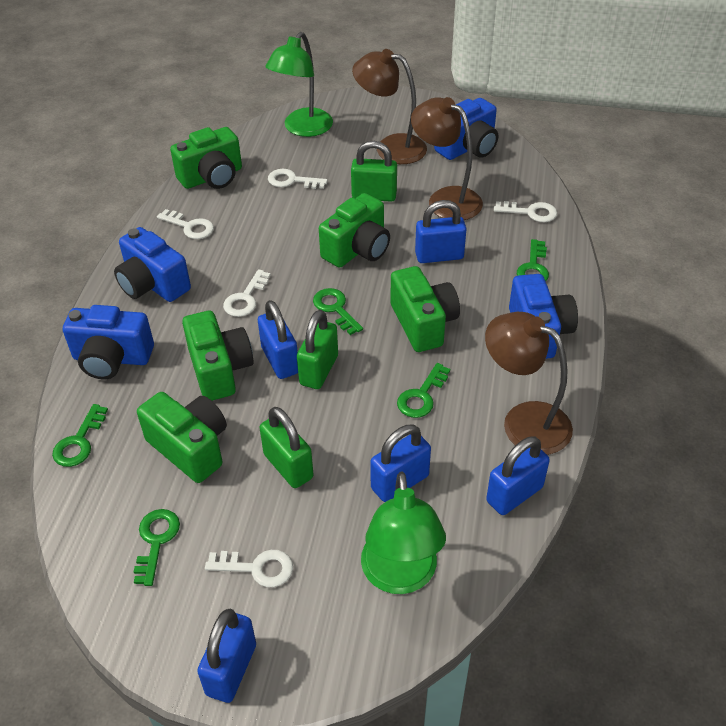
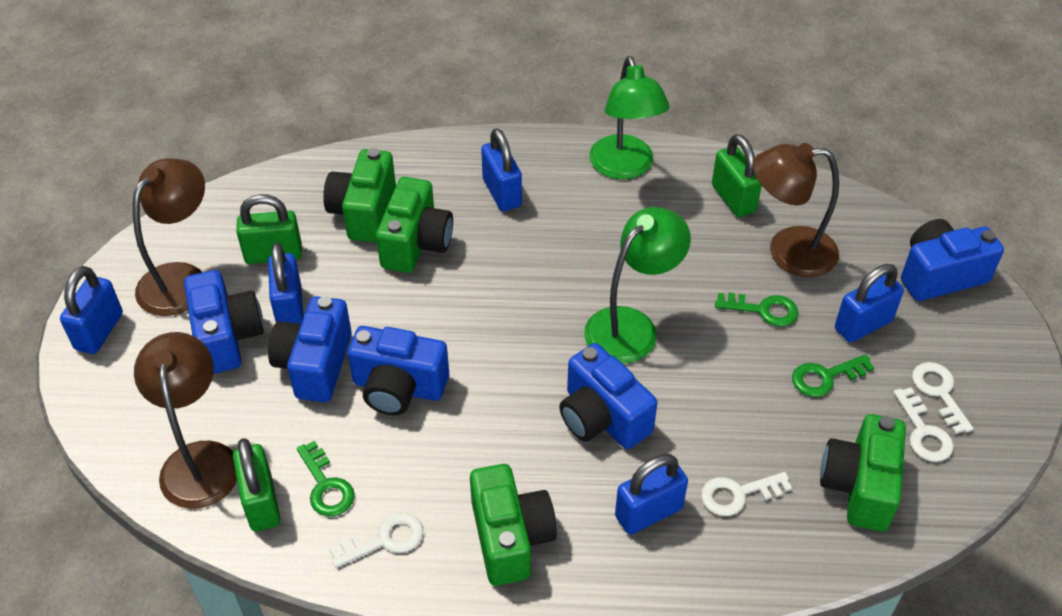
blue camera: 4 -> 5
green camera: 5 -> 4
green key: 5 -> 3
white key: 5 -> 4

